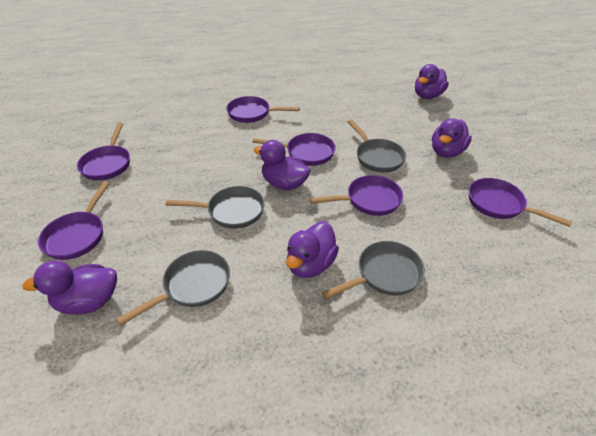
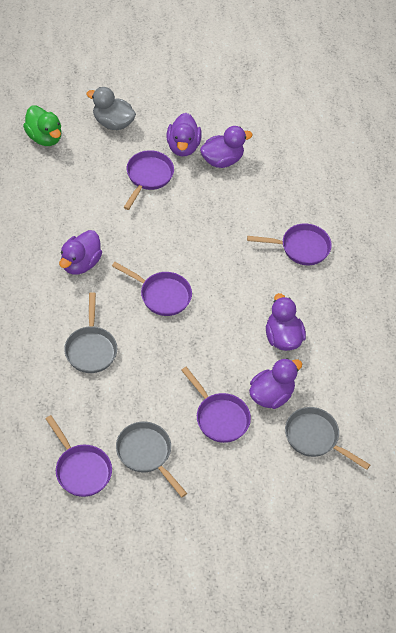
green duck: 0 -> 1
grey duck: 0 -> 1
grey pan: 4 -> 3
purple pan: 6 -> 5

